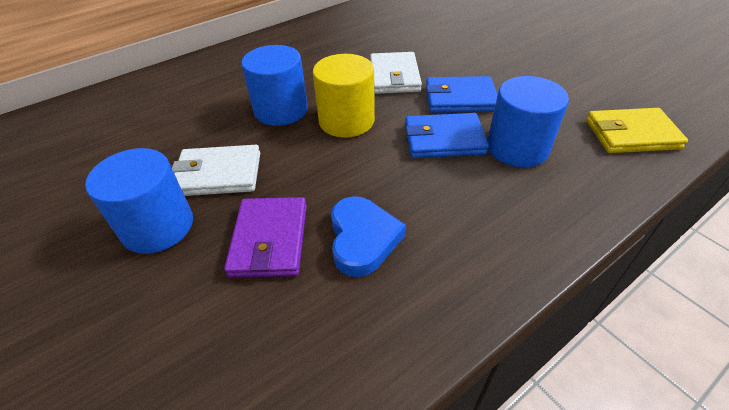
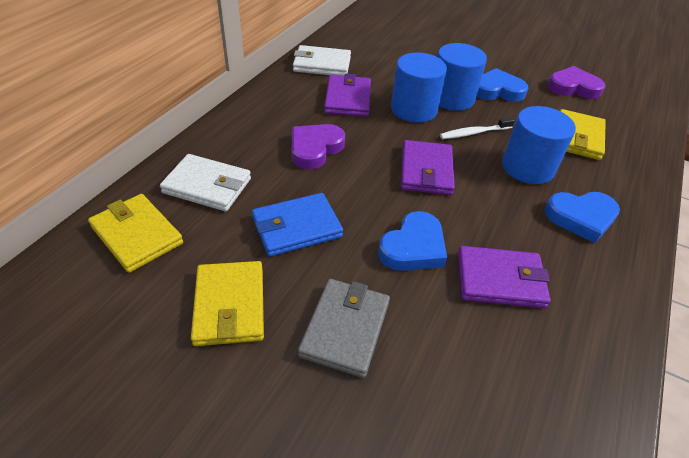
blue heart: 1 -> 3
blue wallet: 2 -> 1
grey wallet: 0 -> 1
purple heart: 0 -> 2
purple wallet: 1 -> 3
white toothbrush: 0 -> 1
yellow cylinder: 1 -> 0
yellow wallet: 1 -> 3

